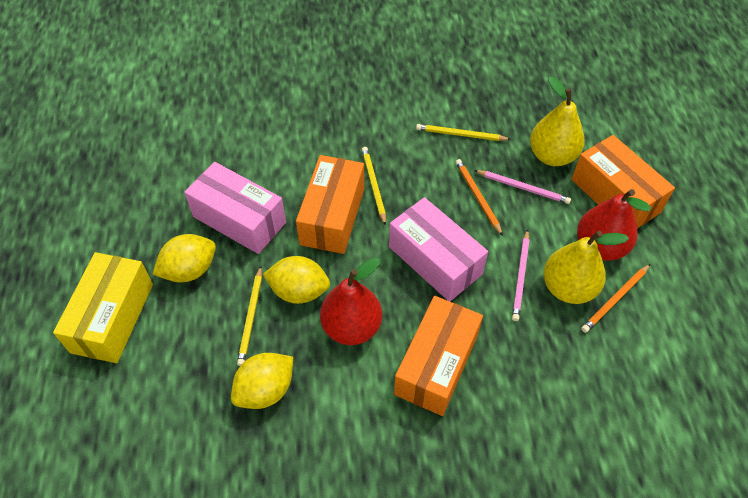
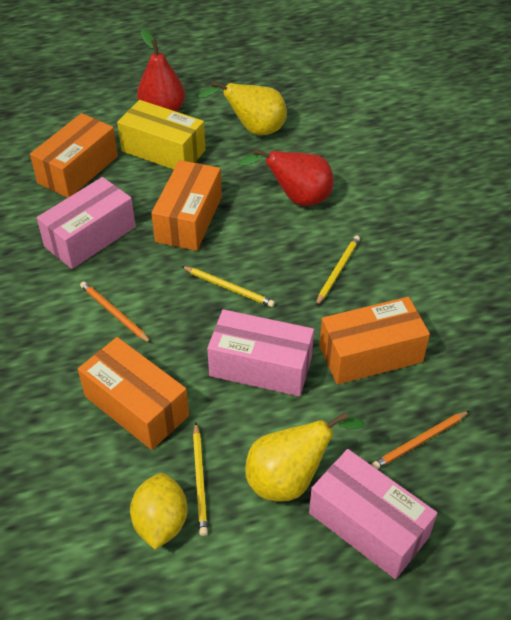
orange box: 3 -> 4
pink box: 2 -> 3
pink pencil: 2 -> 0
yellow lemon: 3 -> 1

